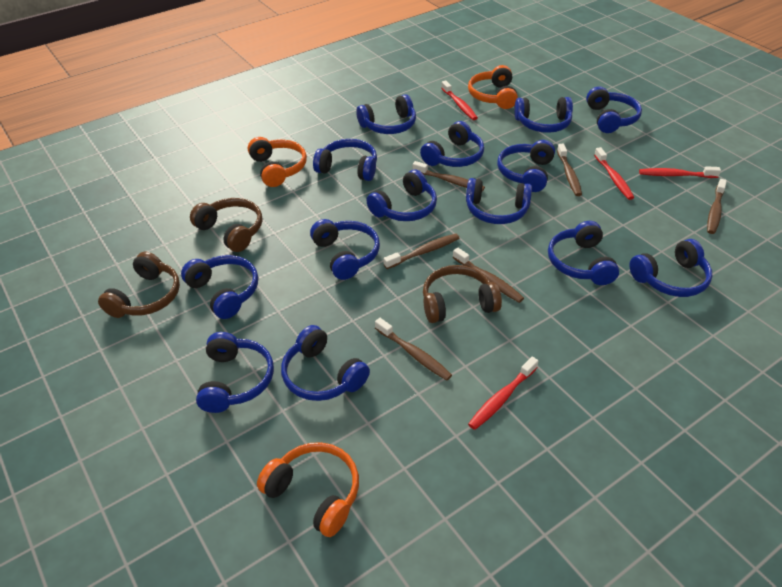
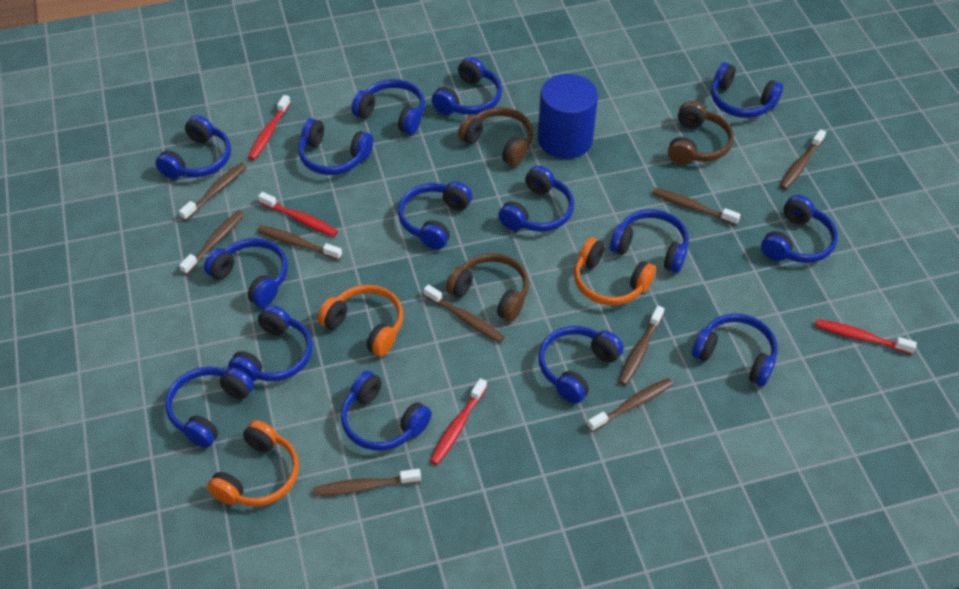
blue cylinder: 0 -> 1
blue headphones: 14 -> 15
brown toothbrush: 6 -> 9

